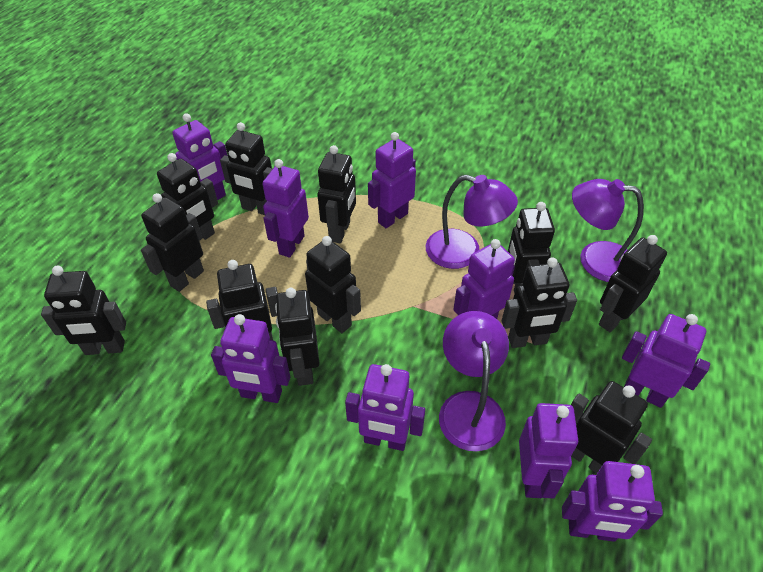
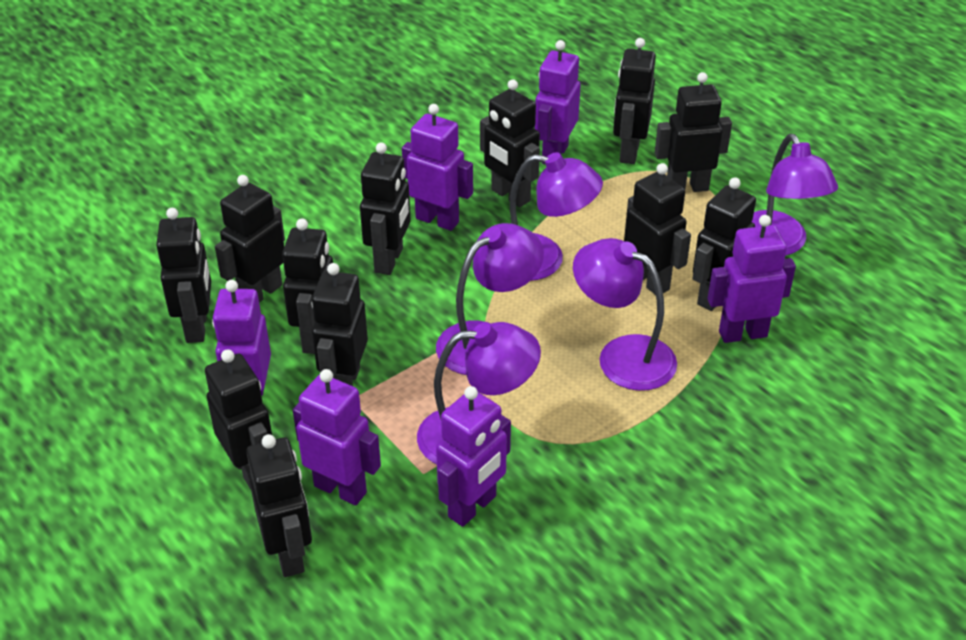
purple lamp: 3 -> 5
purple robot: 9 -> 6

